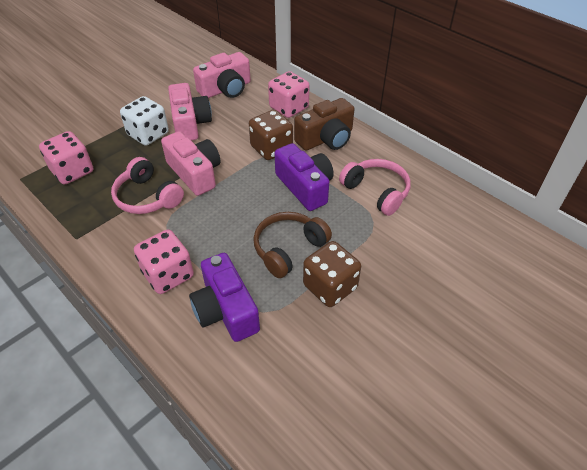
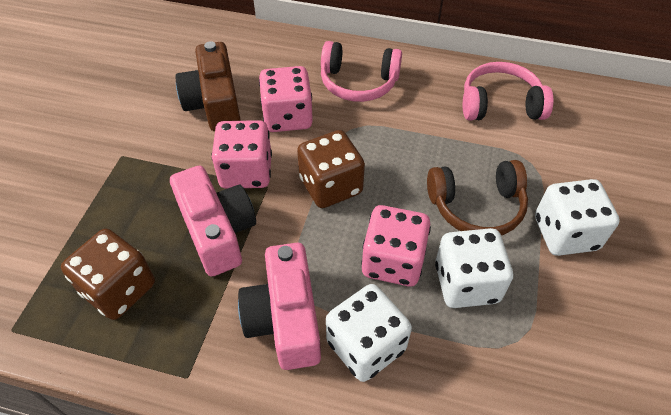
pink camera: 3 -> 2
purple camera: 2 -> 0
white dice: 1 -> 3

